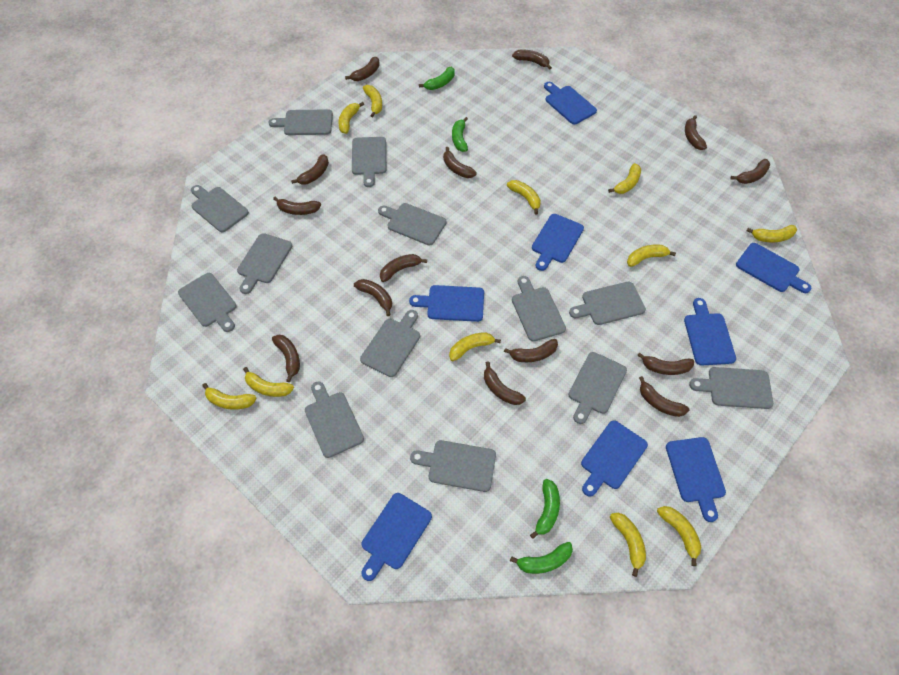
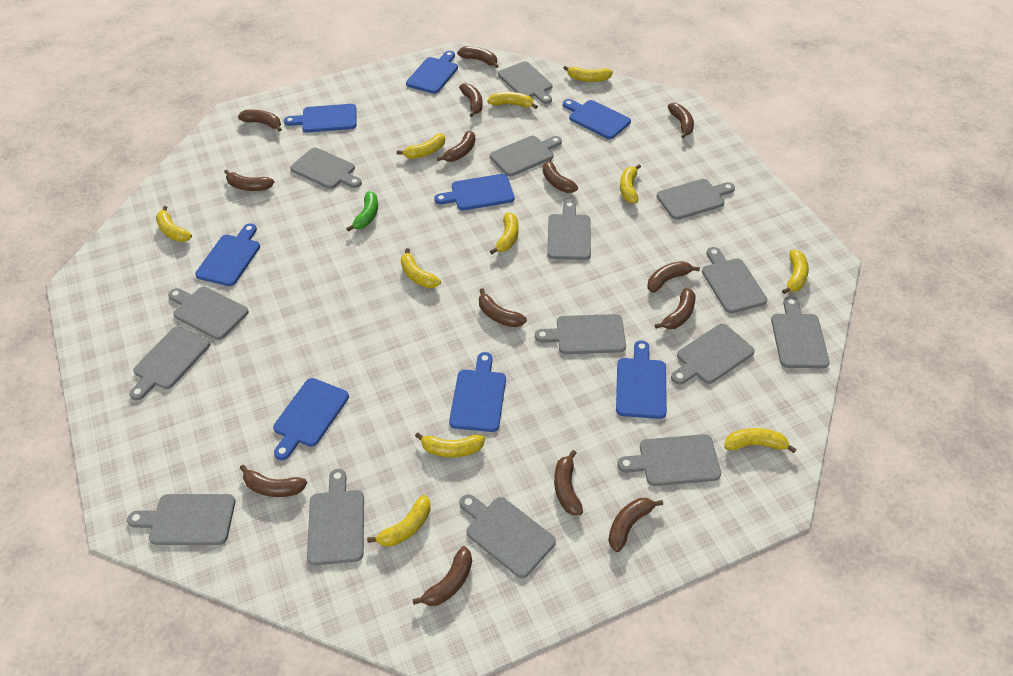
green banana: 4 -> 1
grey cutting board: 13 -> 15

